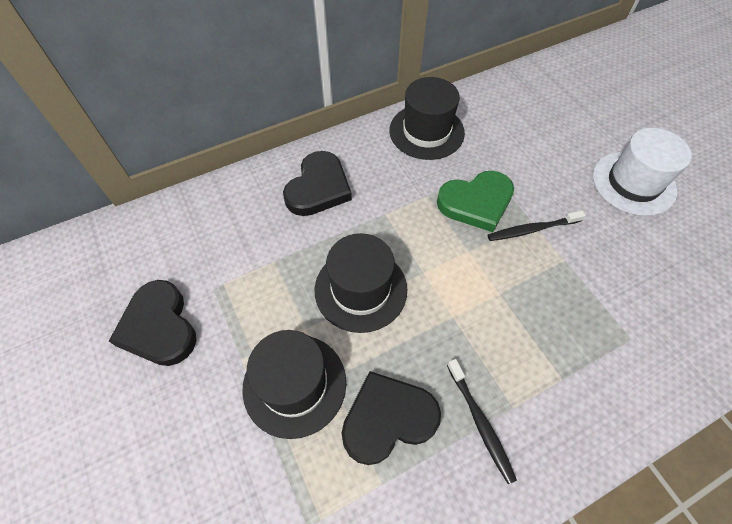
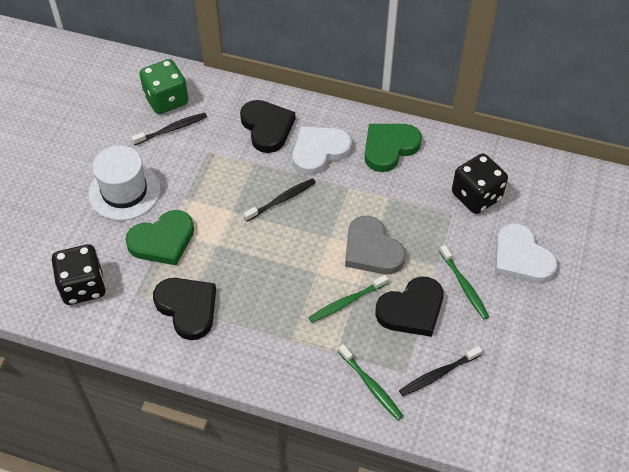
black dice: 0 -> 2
black hat: 3 -> 0
black toothbrush: 2 -> 3
green dice: 0 -> 1
green heart: 1 -> 2
green toothbrush: 0 -> 3
grey heart: 0 -> 1
white heart: 0 -> 2

